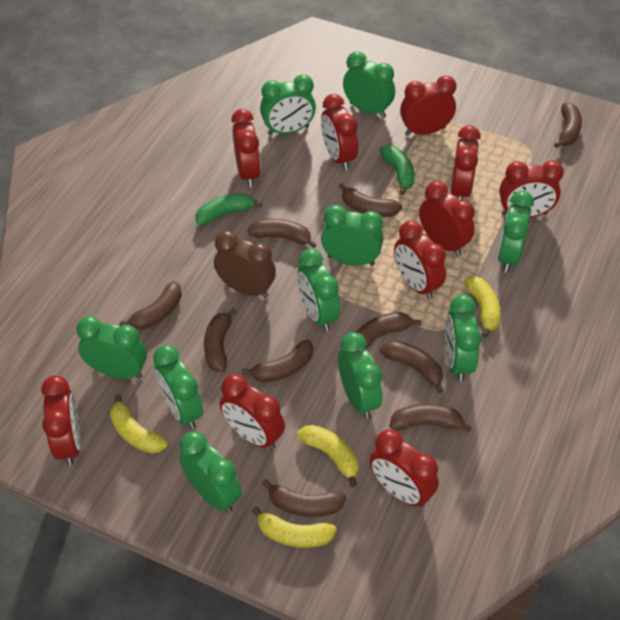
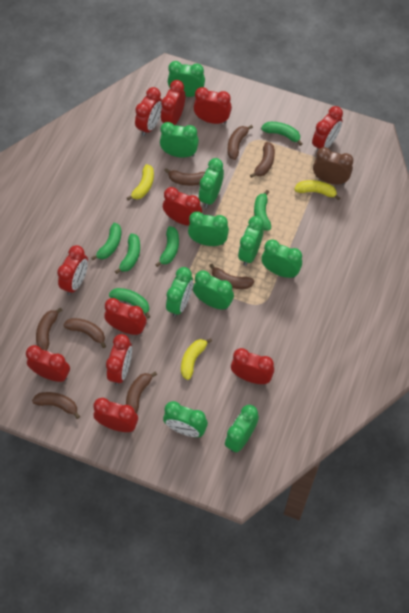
brown banana: 10 -> 8
green banana: 2 -> 6
red clock: 10 -> 11
yellow banana: 4 -> 3

